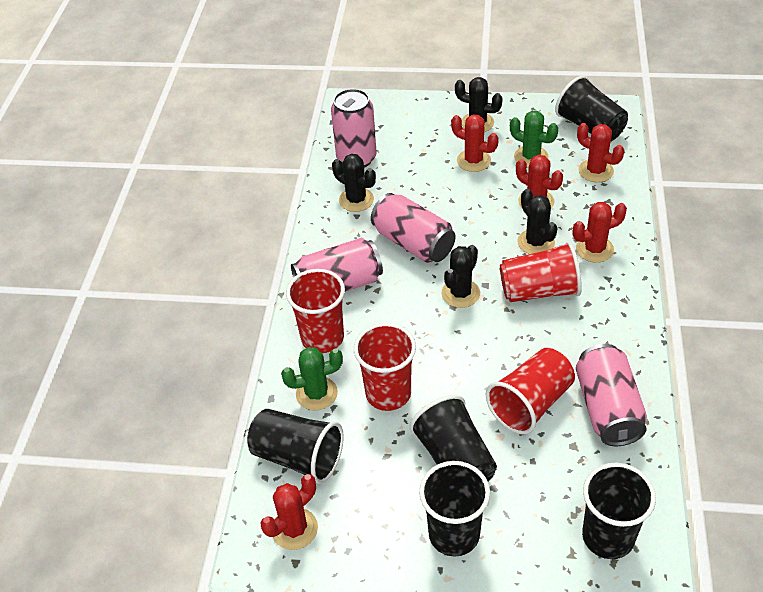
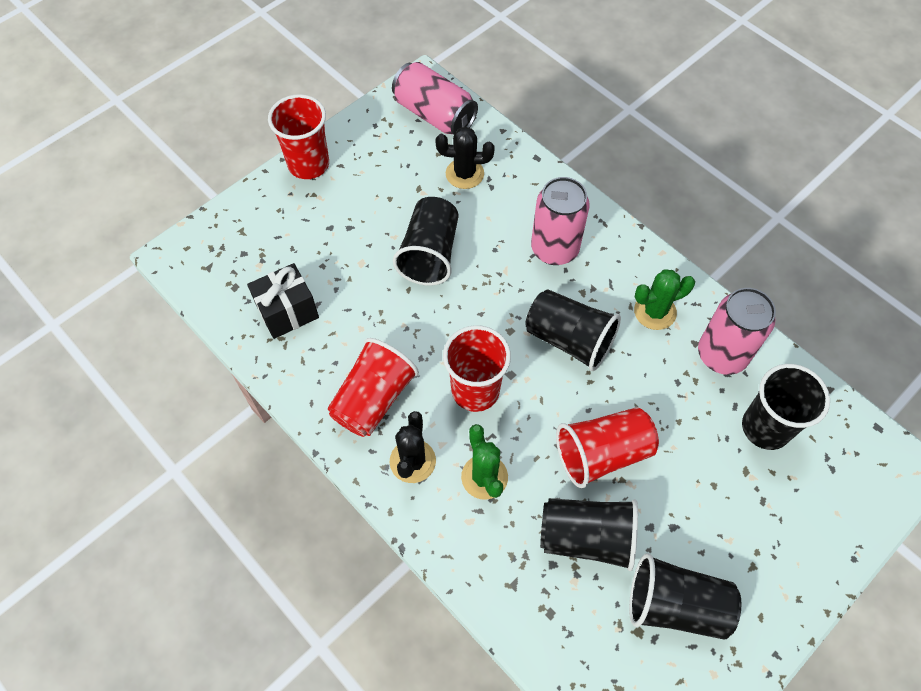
black cactus: 4 -> 2
black gift: 0 -> 1
pink can: 4 -> 3
red cactus: 5 -> 0

